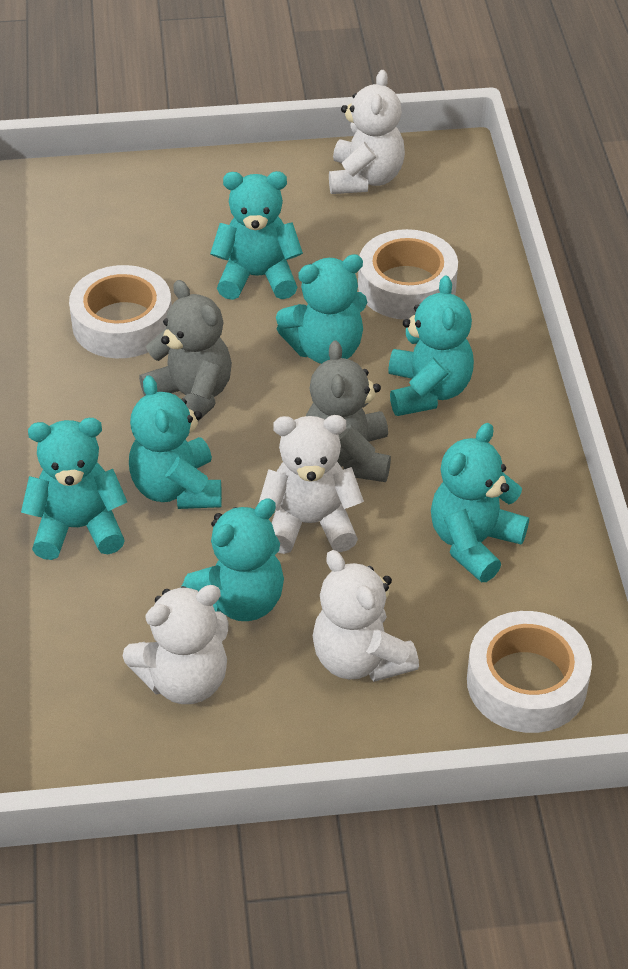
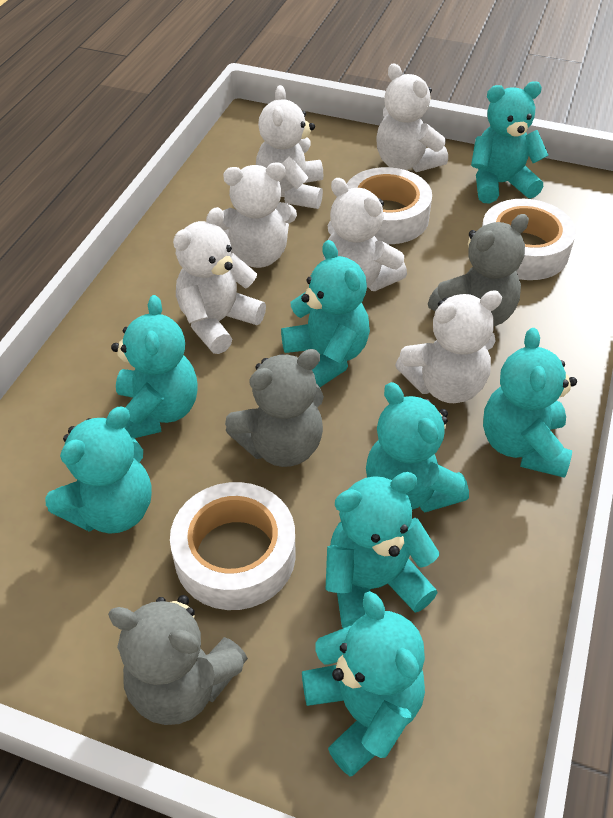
grey teddy bear: 2 -> 3
turquoise teddy bear: 7 -> 8
white teddy bear: 4 -> 6

